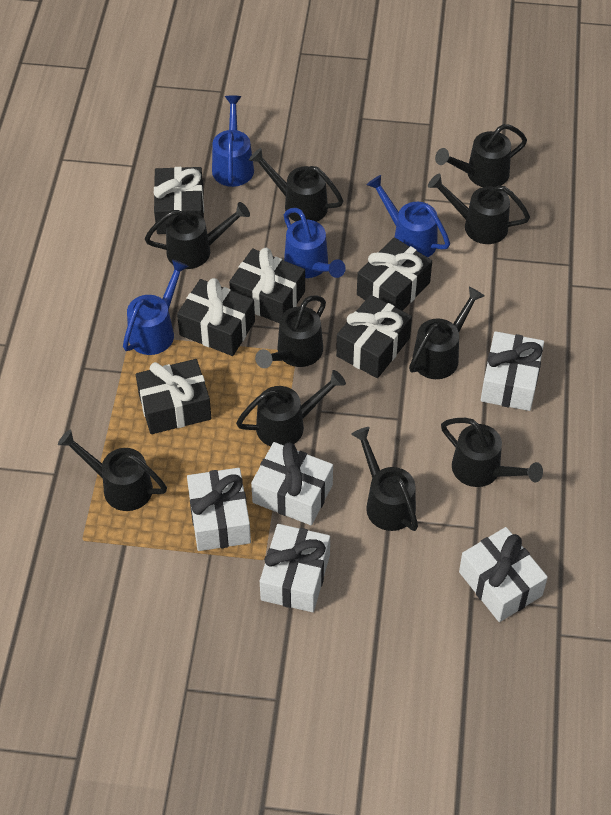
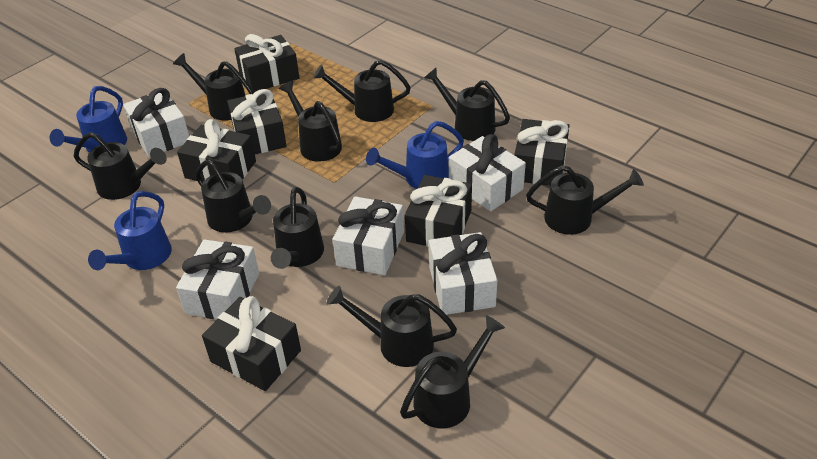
blue watering can: 4 -> 3

